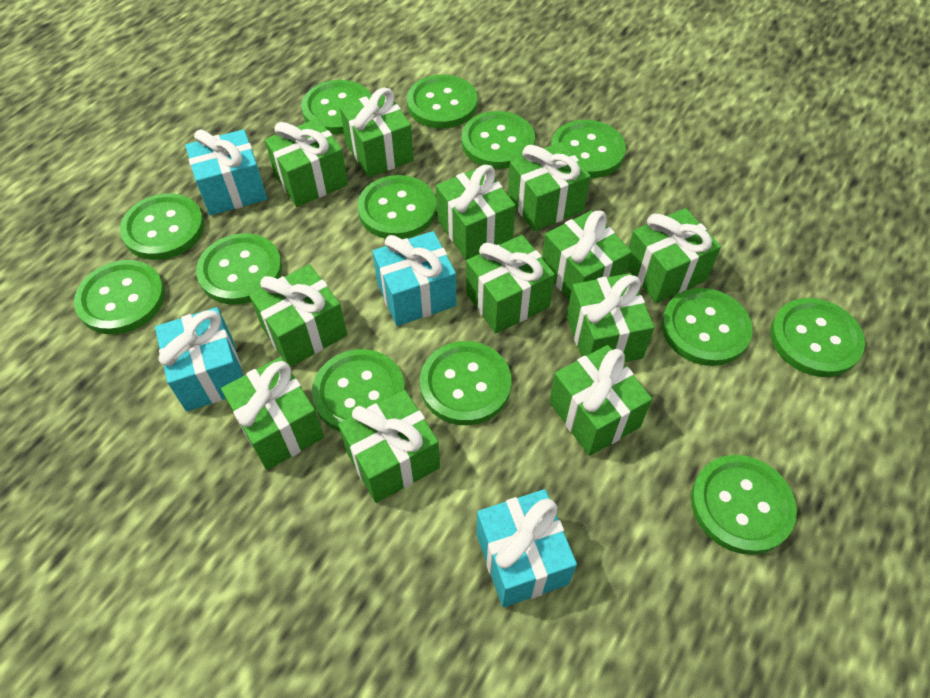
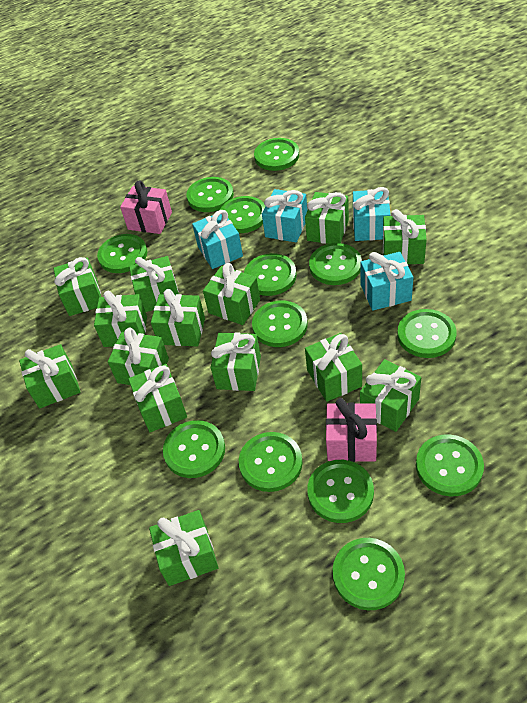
green gift: 12 -> 14
pink gift: 0 -> 2

